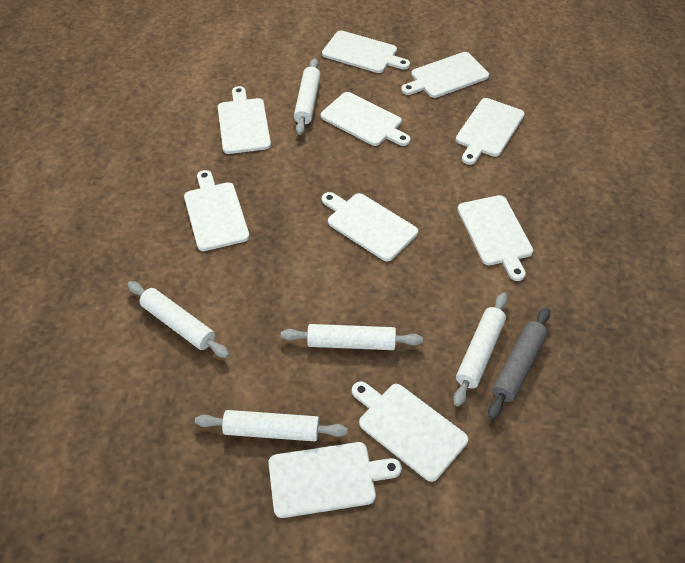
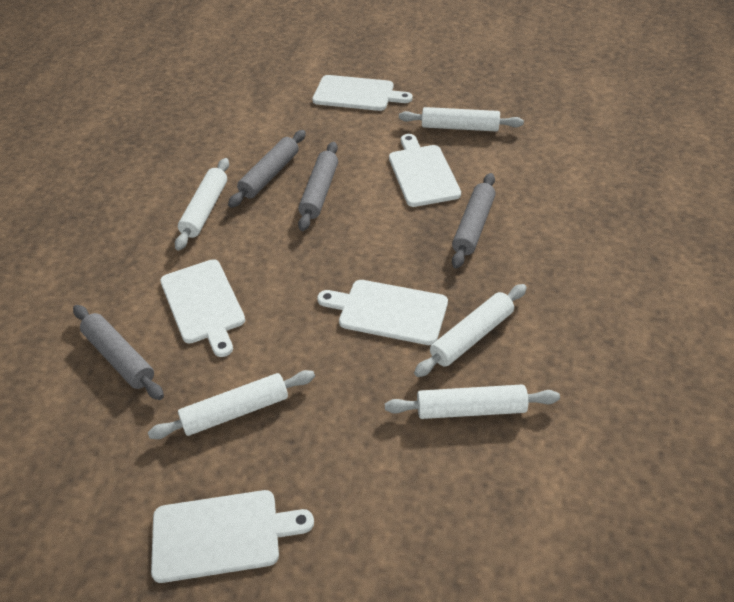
grey rolling pin: 1 -> 4
white cutting board: 10 -> 5

